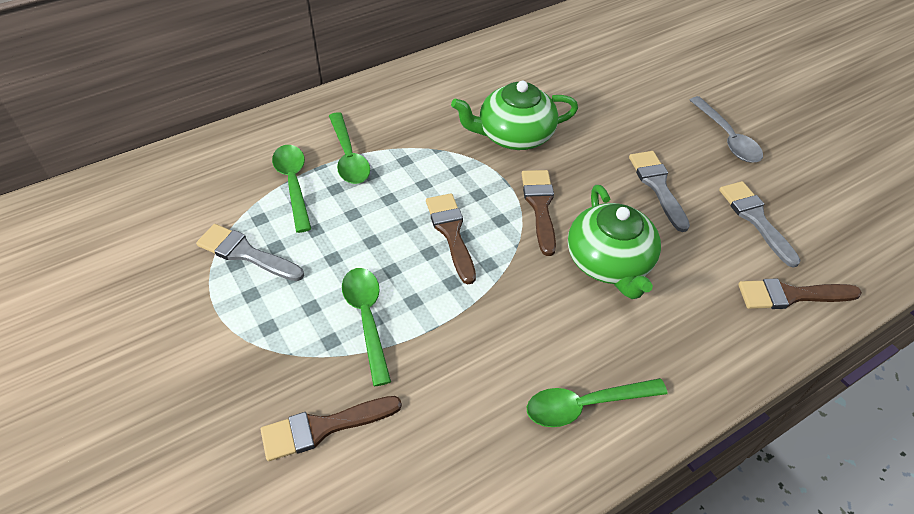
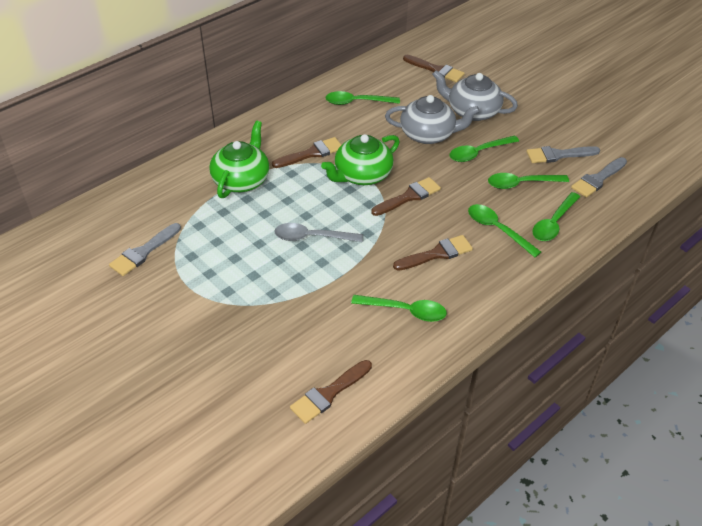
brown brush: 4 -> 5
green spoon: 4 -> 6
grey teapot: 0 -> 2

